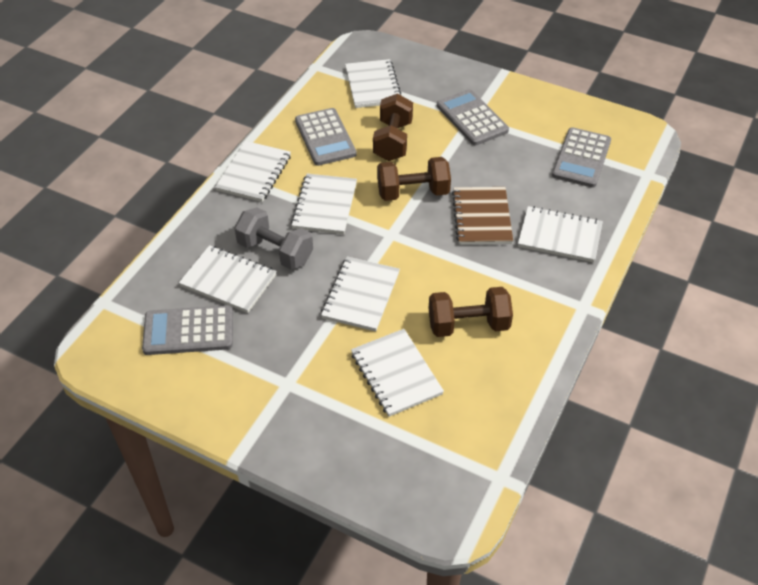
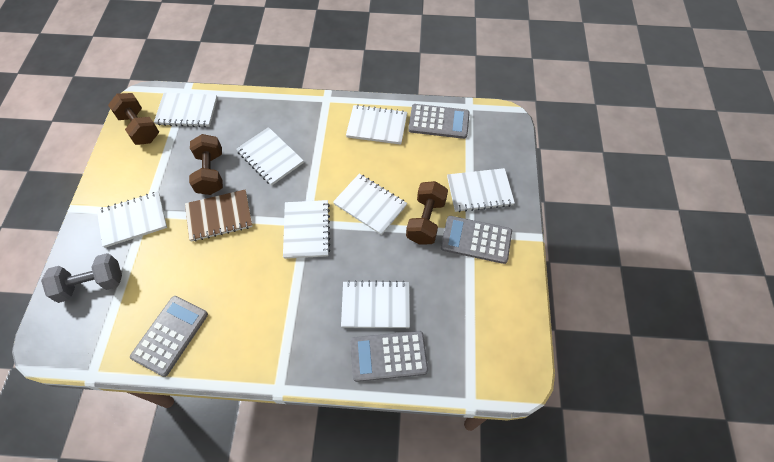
white notebook: 7 -> 8

